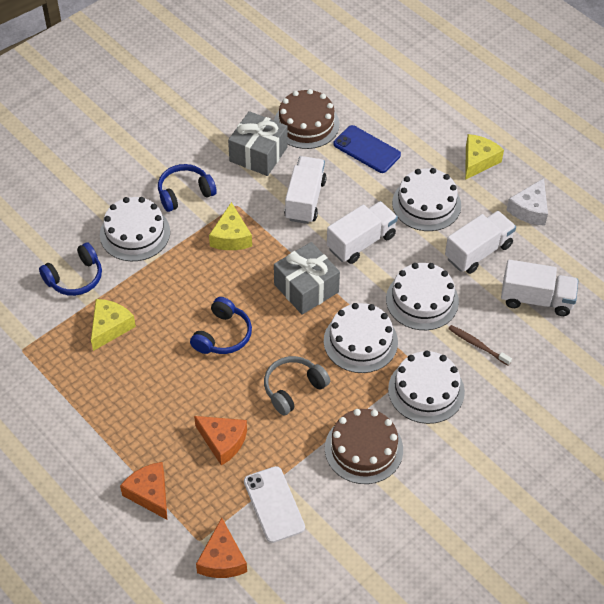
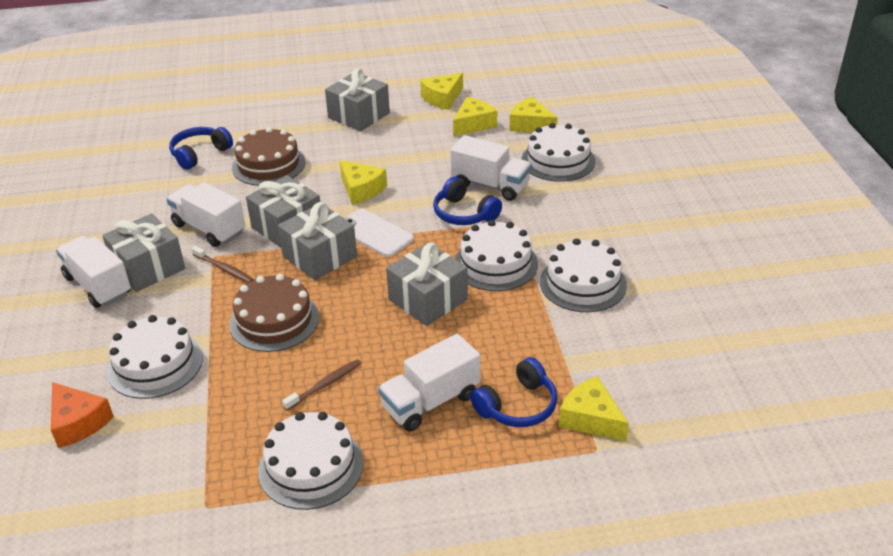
blue phone: 1 -> 0
brown toothbrush: 1 -> 2
grey gift: 2 -> 5
grey headphones: 1 -> 0
orange cheese: 3 -> 1
white cheese: 1 -> 0
yellow cheese: 3 -> 5

